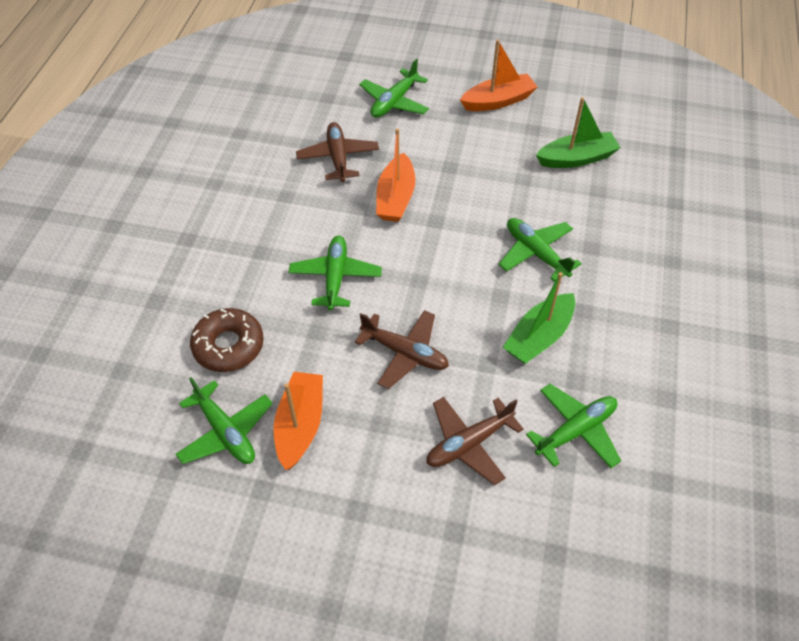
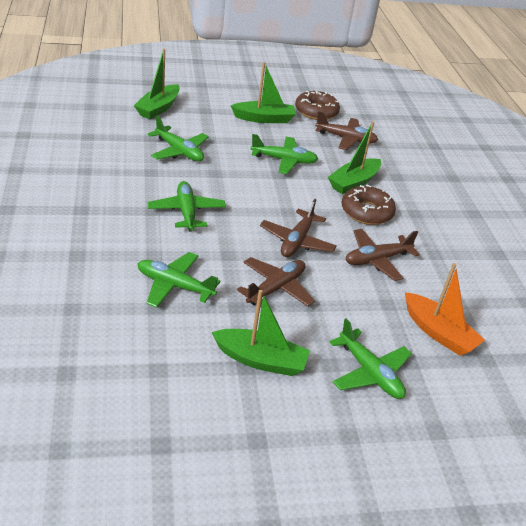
brown donut: 1 -> 2
brown plane: 3 -> 4
green boat: 2 -> 4
orange boat: 3 -> 1

